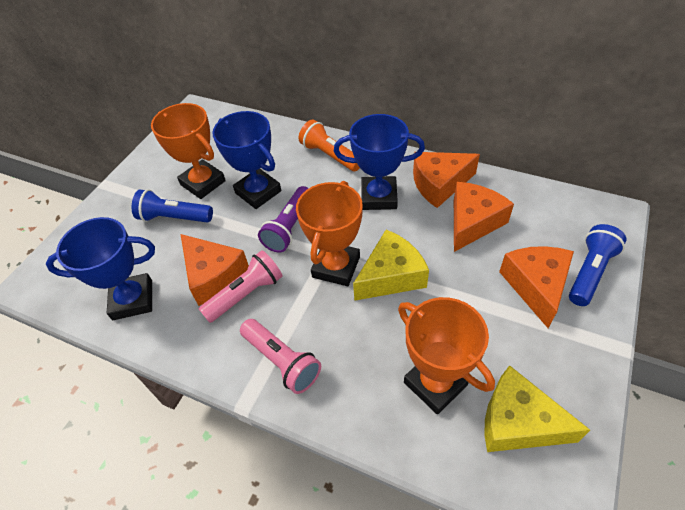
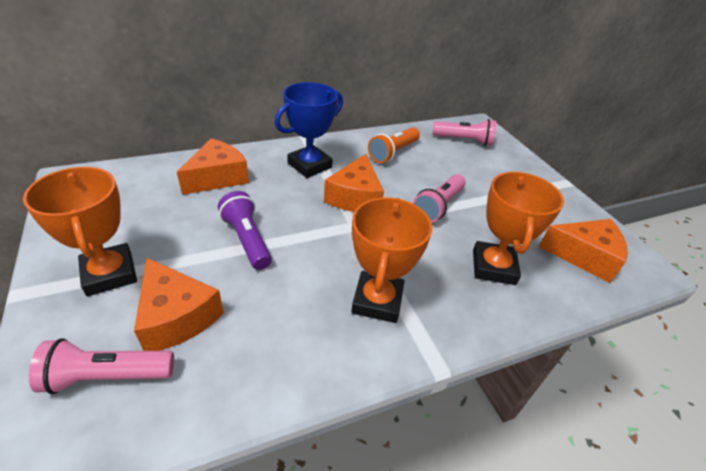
blue flashlight: 2 -> 0
blue trophy: 3 -> 1
pink flashlight: 2 -> 3
yellow cheese: 2 -> 0

